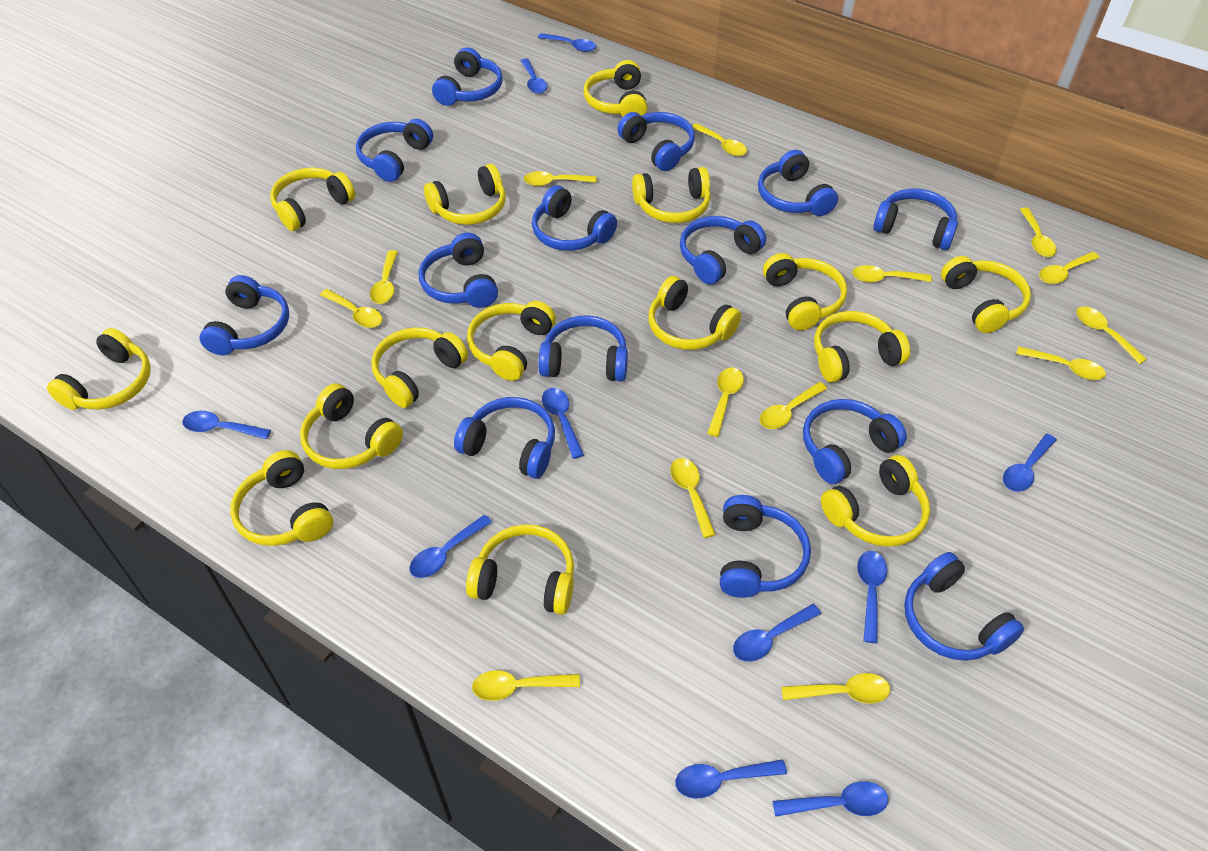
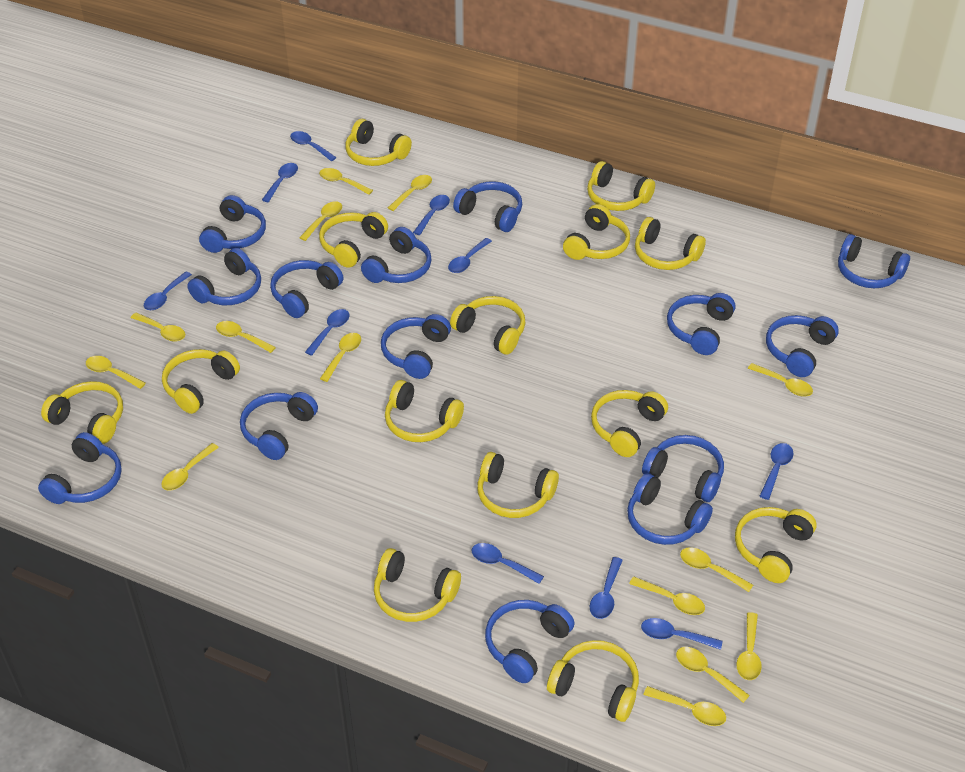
yellow headphones: 15 -> 14

